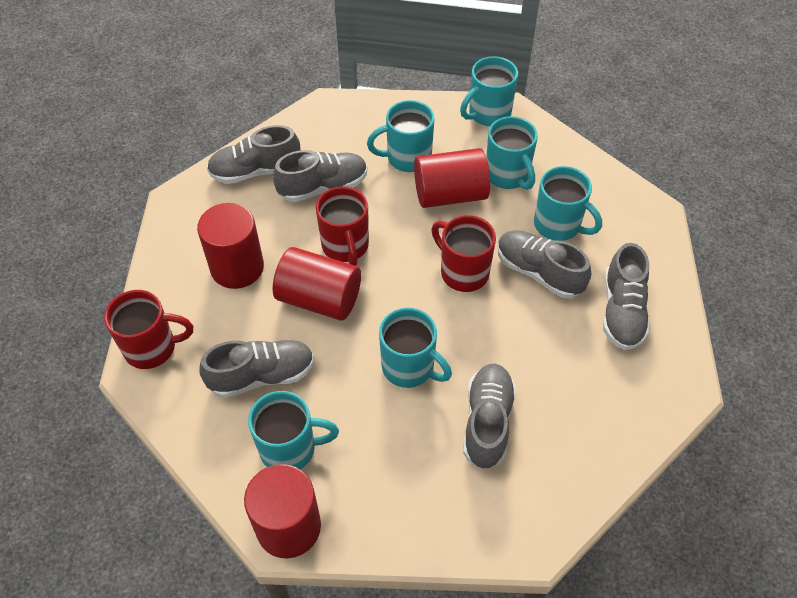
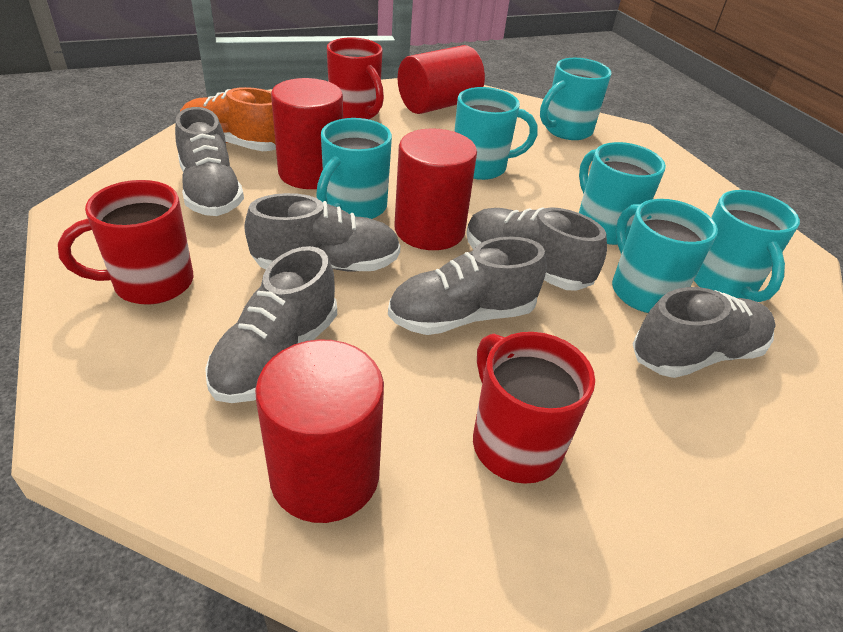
orange shoe: 0 -> 1

